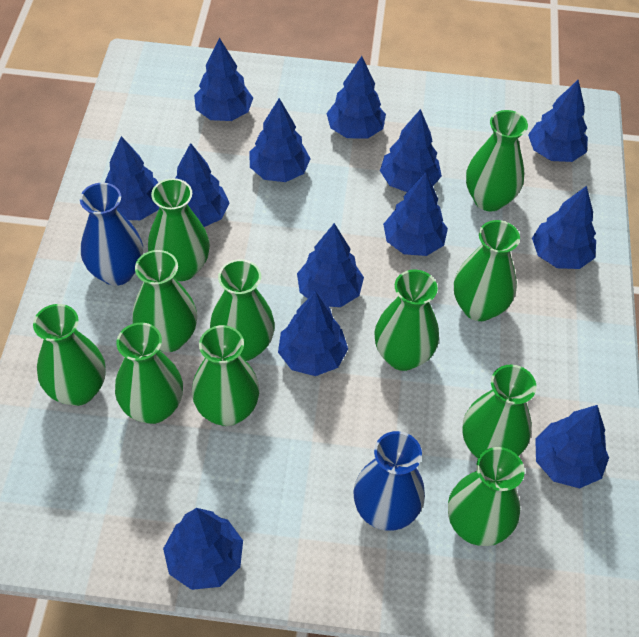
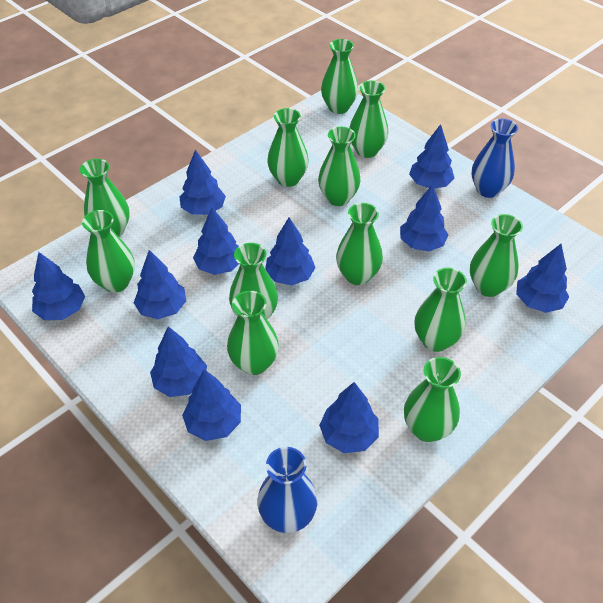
blue tree: 13 -> 11
green vase: 11 -> 12

